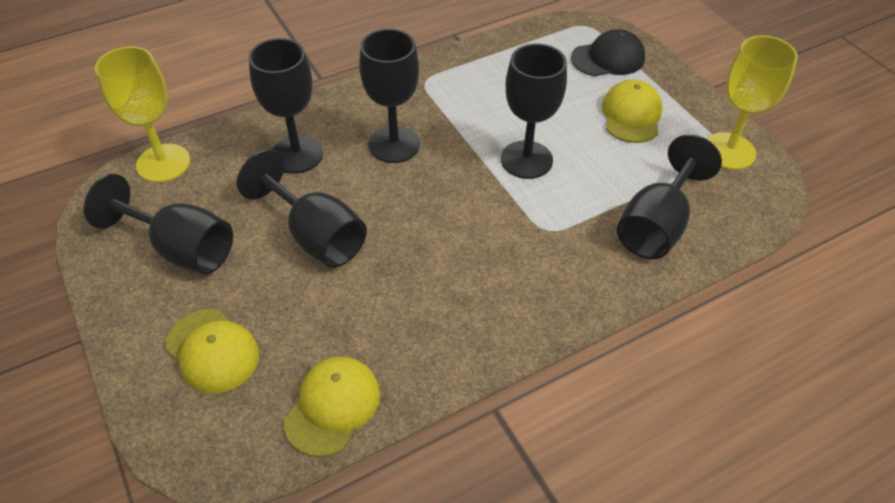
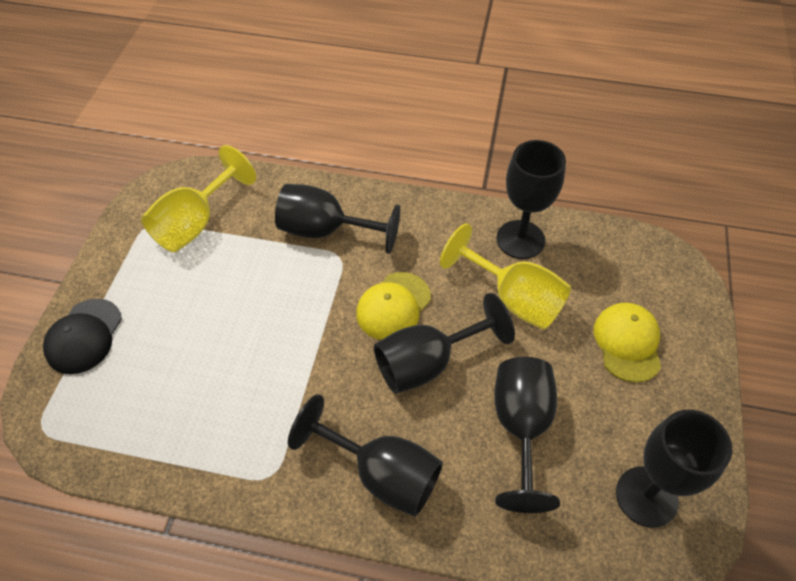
yellow cap: 3 -> 2

